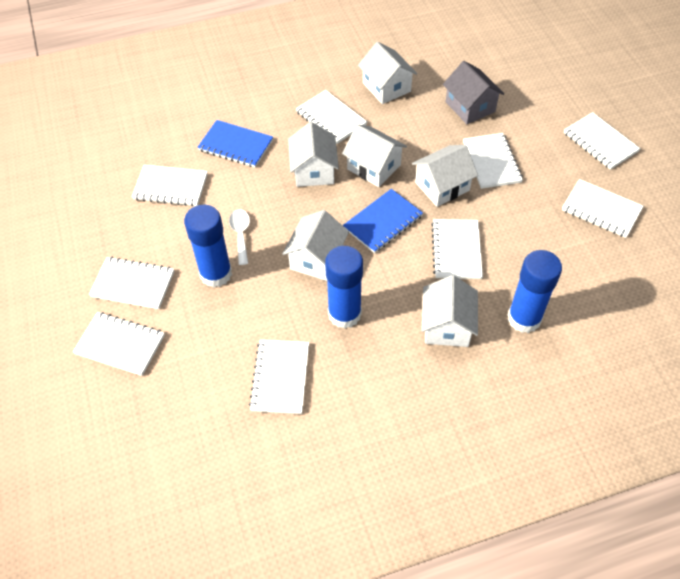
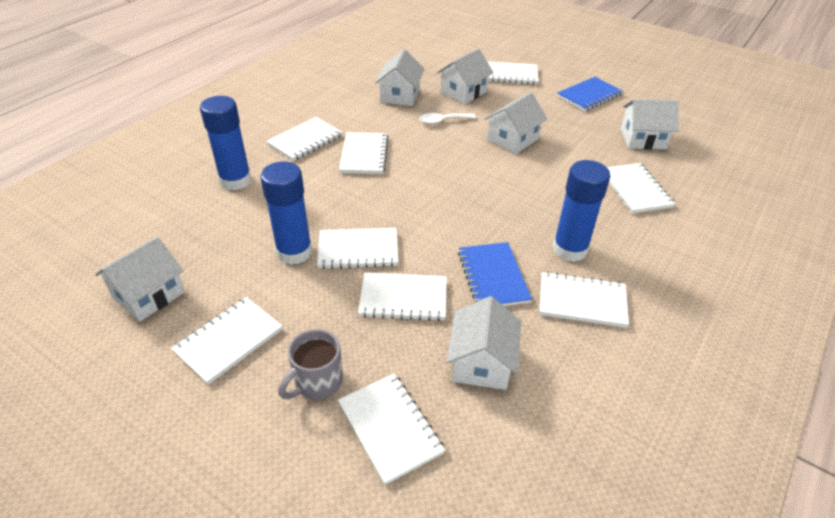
grey house: 1 -> 0
grey mug: 0 -> 1

